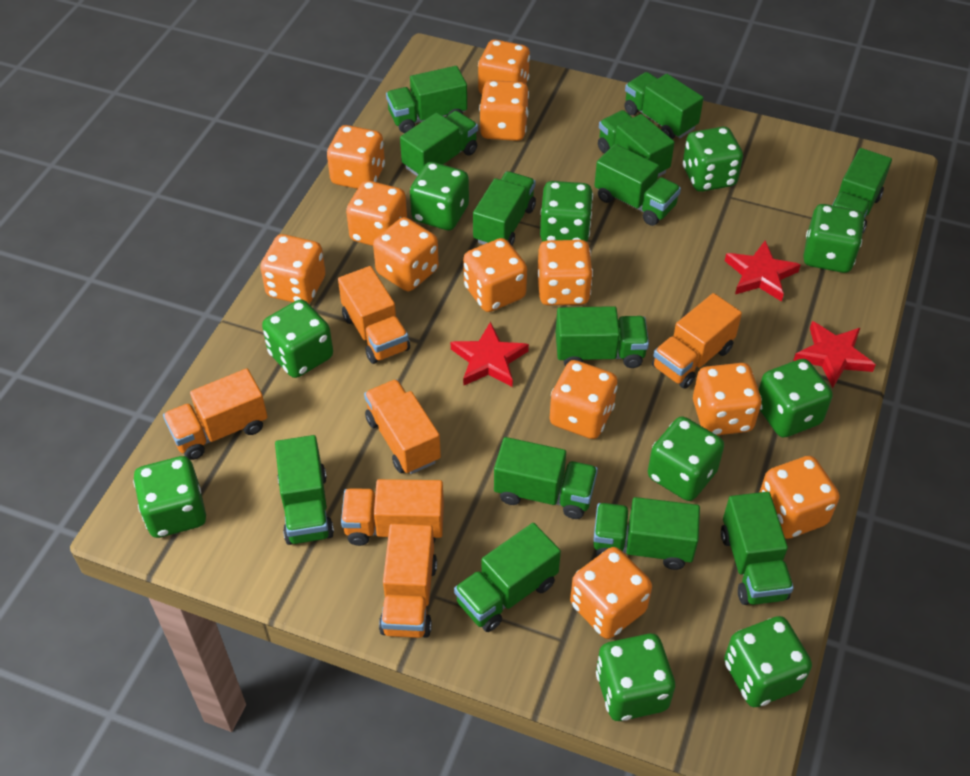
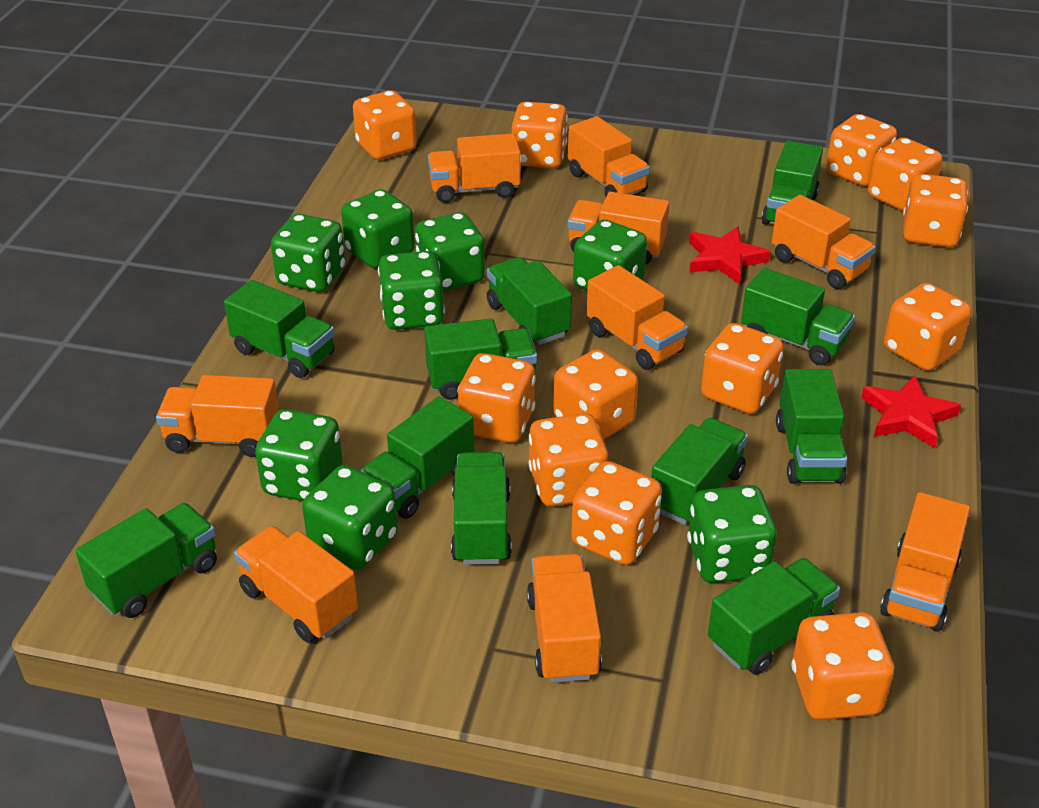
green dice: 10 -> 8
green truck: 13 -> 11
orange truck: 6 -> 9
red star: 3 -> 2

